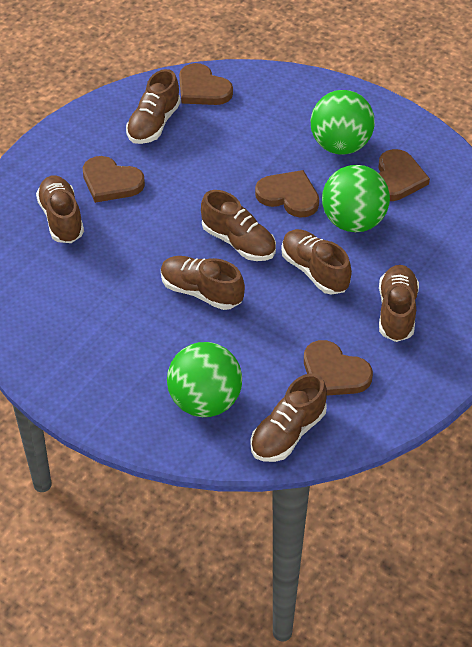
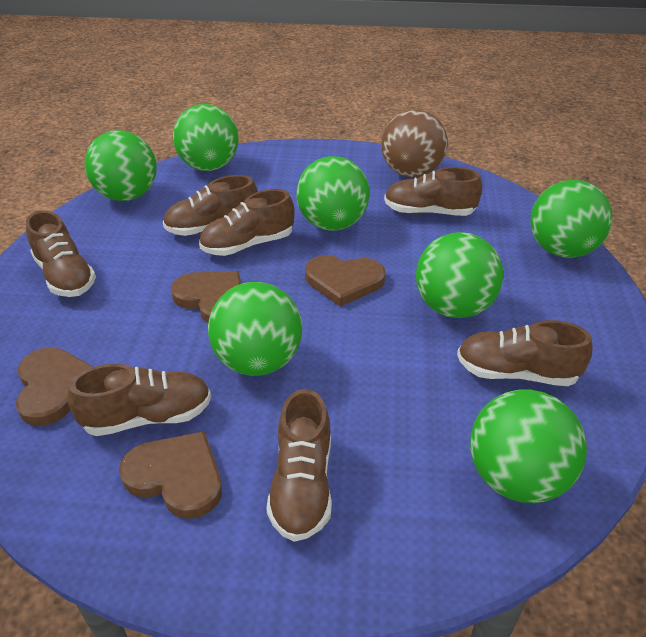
brown ball: 0 -> 1
brown heart: 5 -> 4
green ball: 3 -> 7

